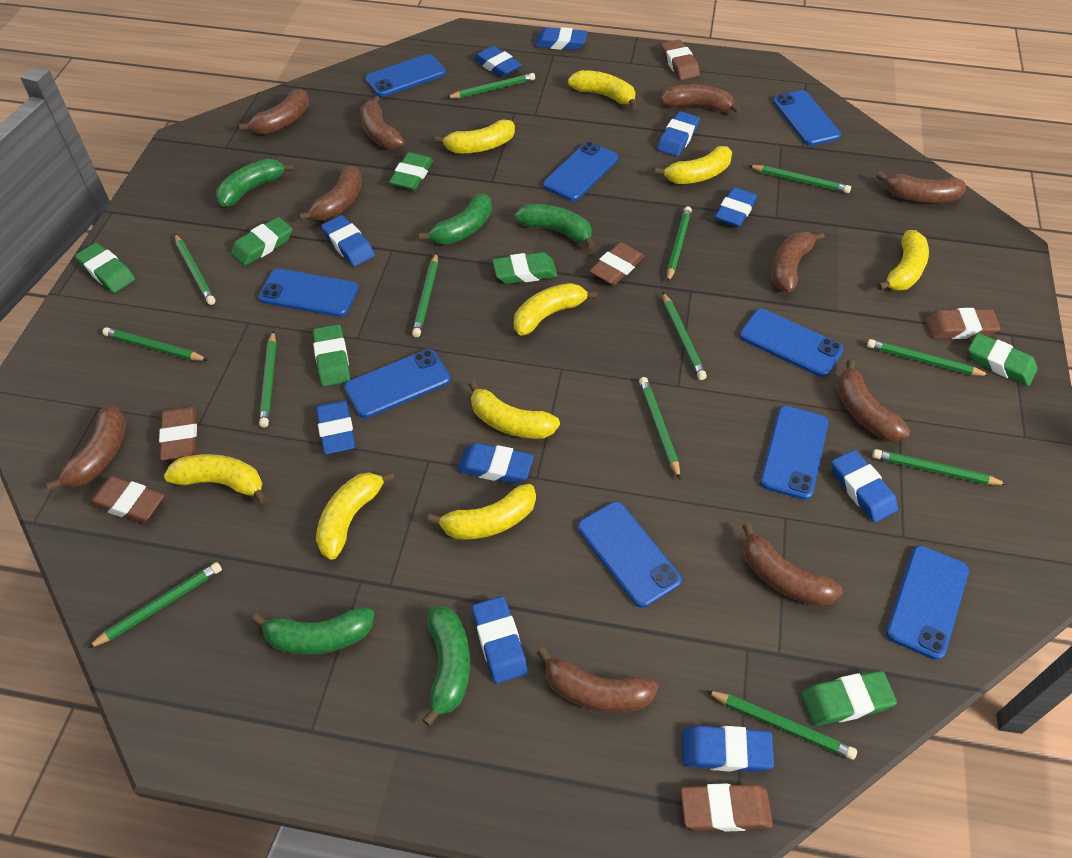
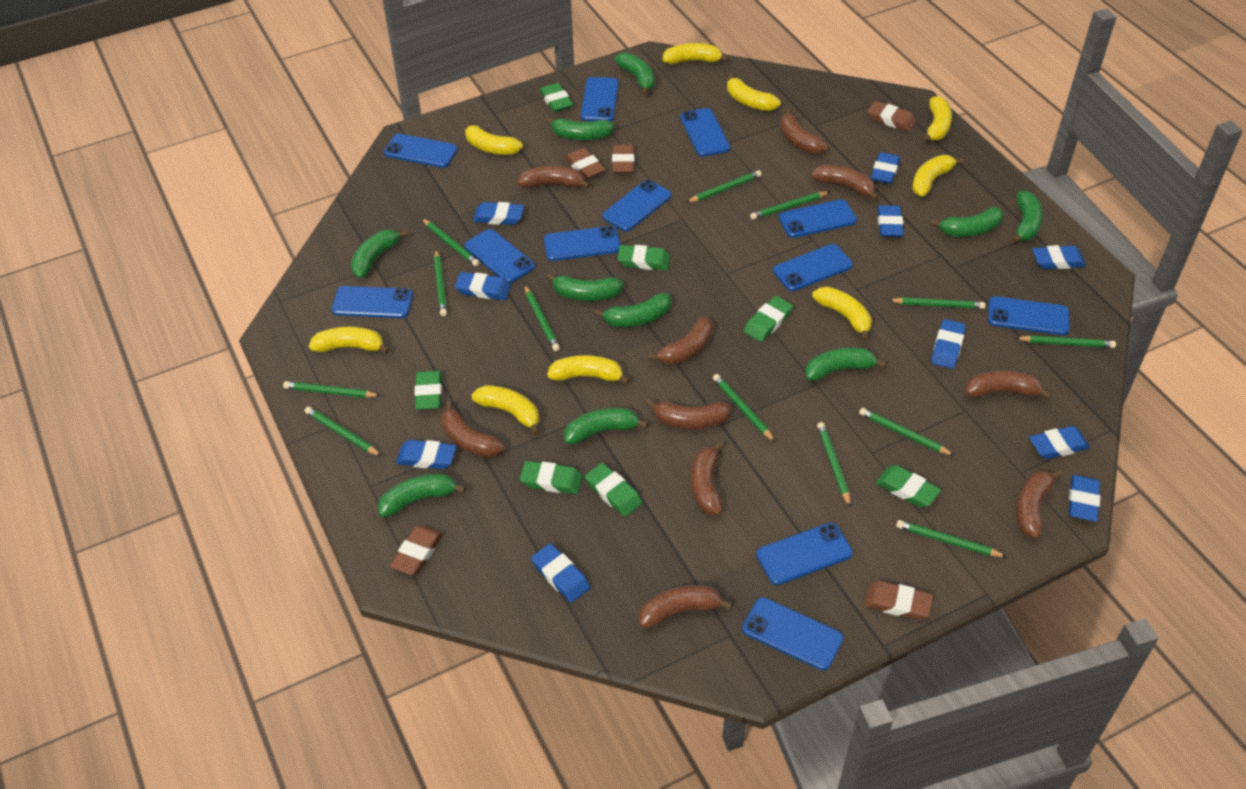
blue phone: 9 -> 12
brown eraser: 6 -> 5
green banana: 5 -> 10

